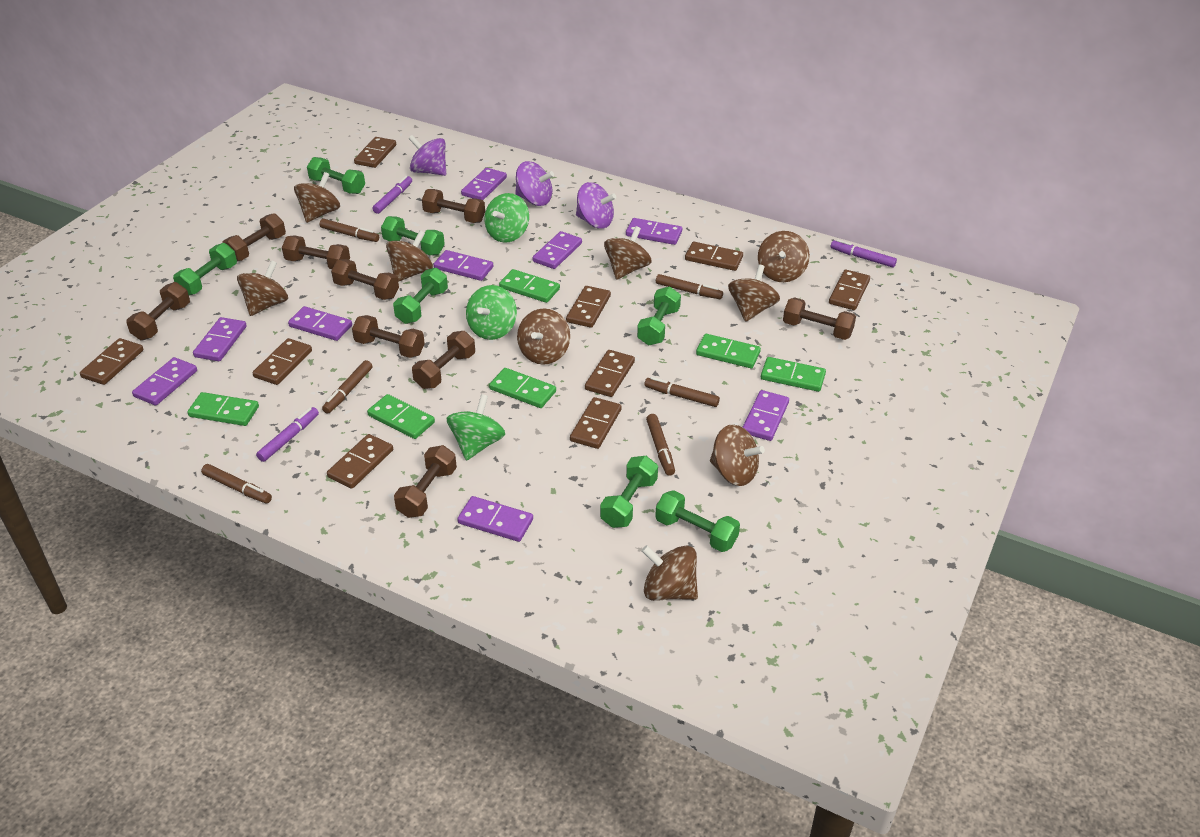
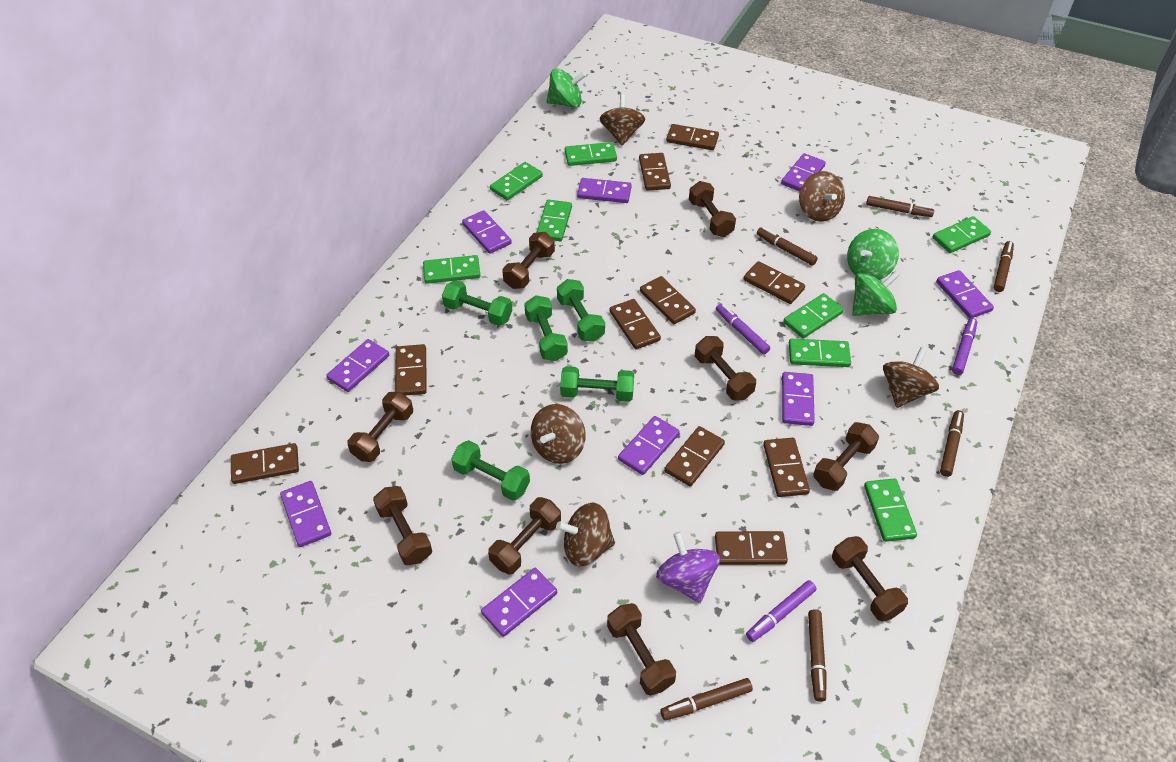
brown domino: 9 -> 10
brown spinning top: 9 -> 5
green domino: 6 -> 8
green dumbbell: 7 -> 5
purple spinning top: 3 -> 1

